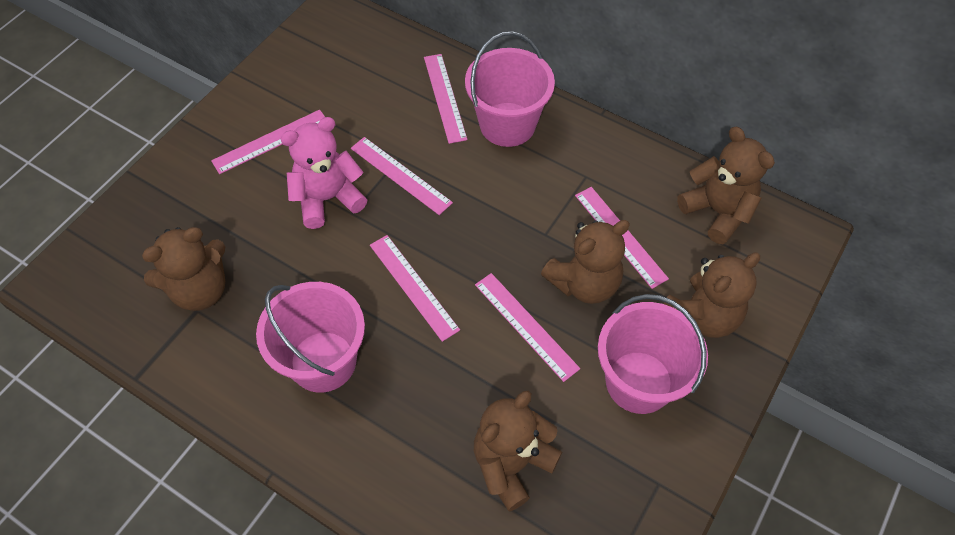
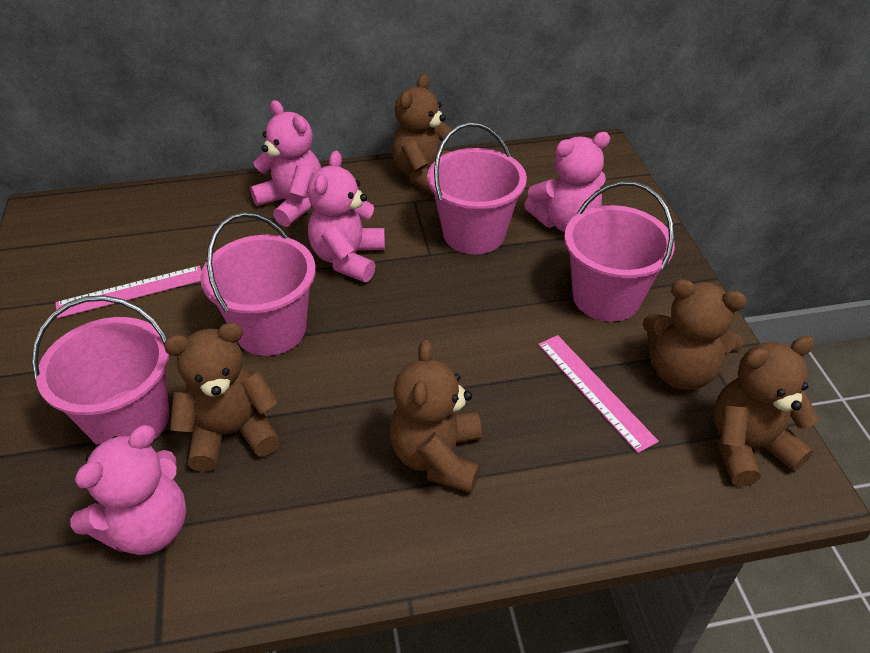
pink bucket: 3 -> 4
pink ruler: 6 -> 2
pink teddy bear: 1 -> 4

